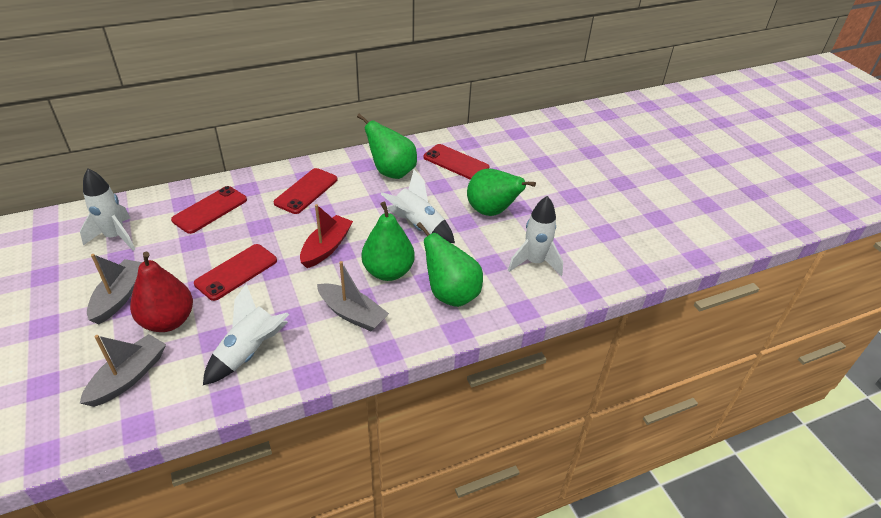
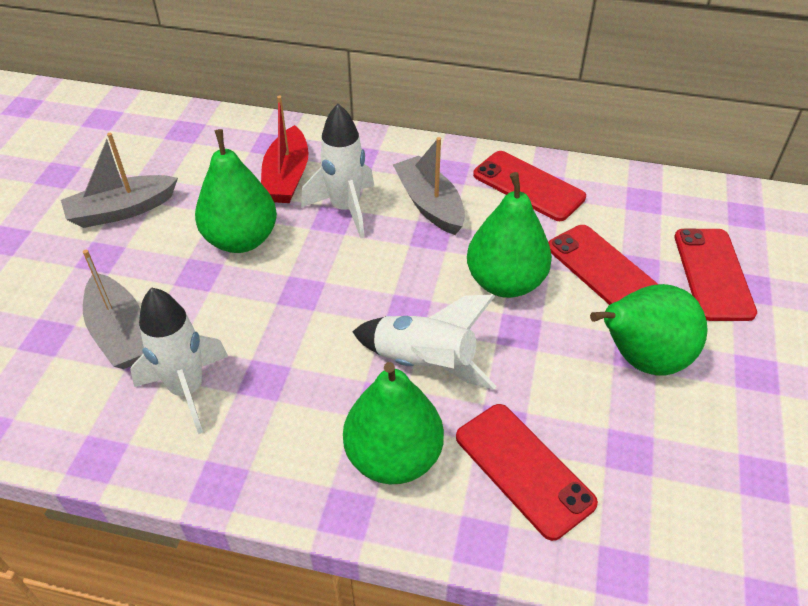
red pear: 1 -> 0
white rocket: 4 -> 3

